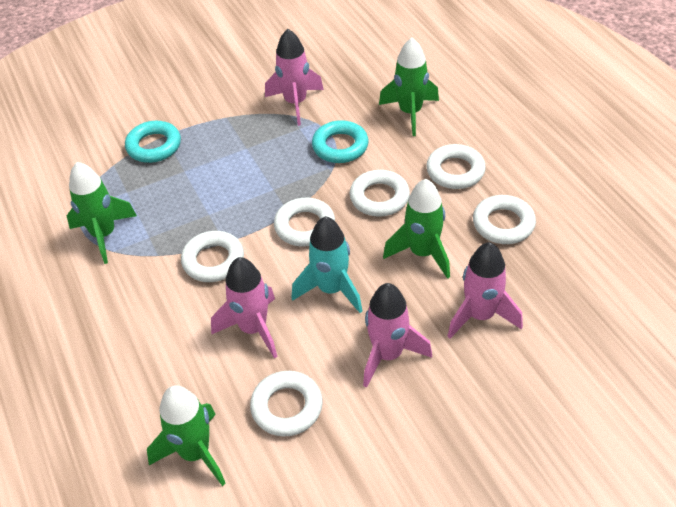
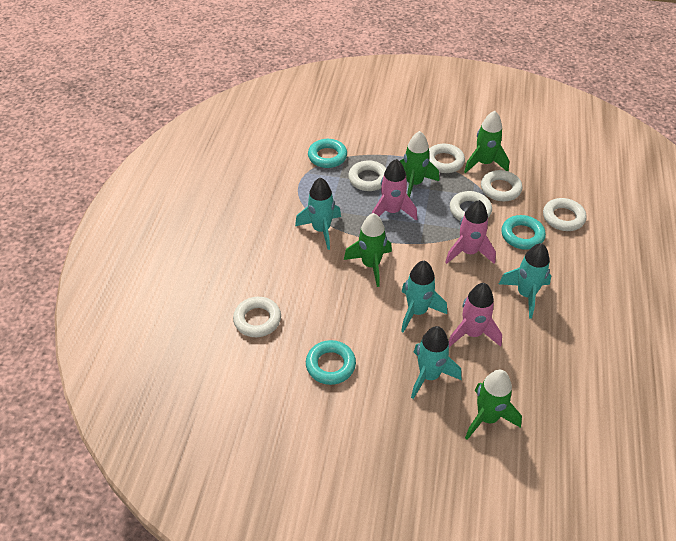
pink rocket: 4 -> 3
turquoise ring: 2 -> 3
turquoise rocket: 1 -> 4

